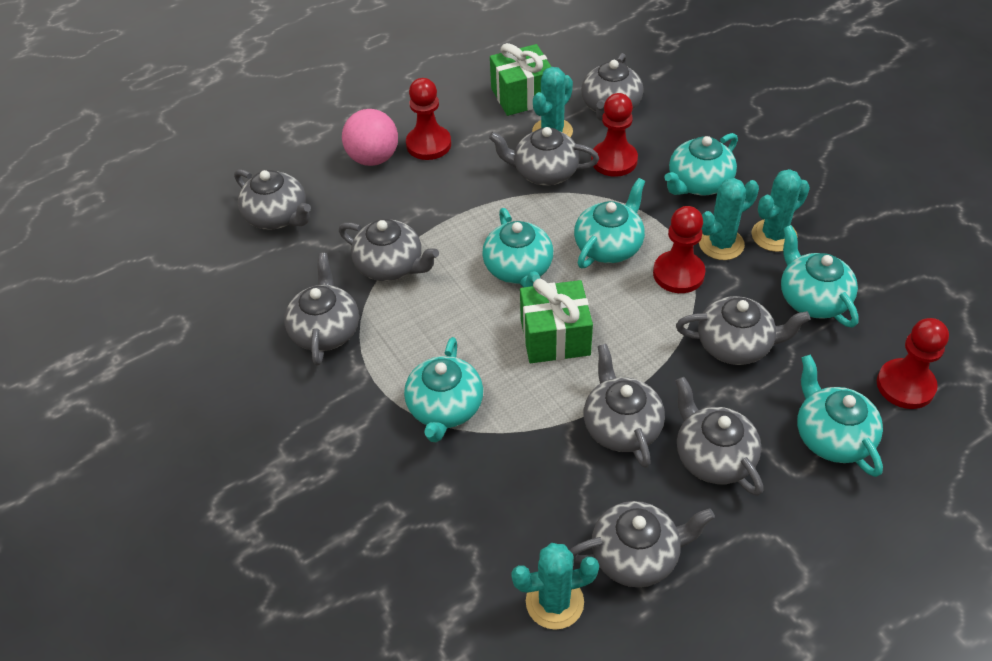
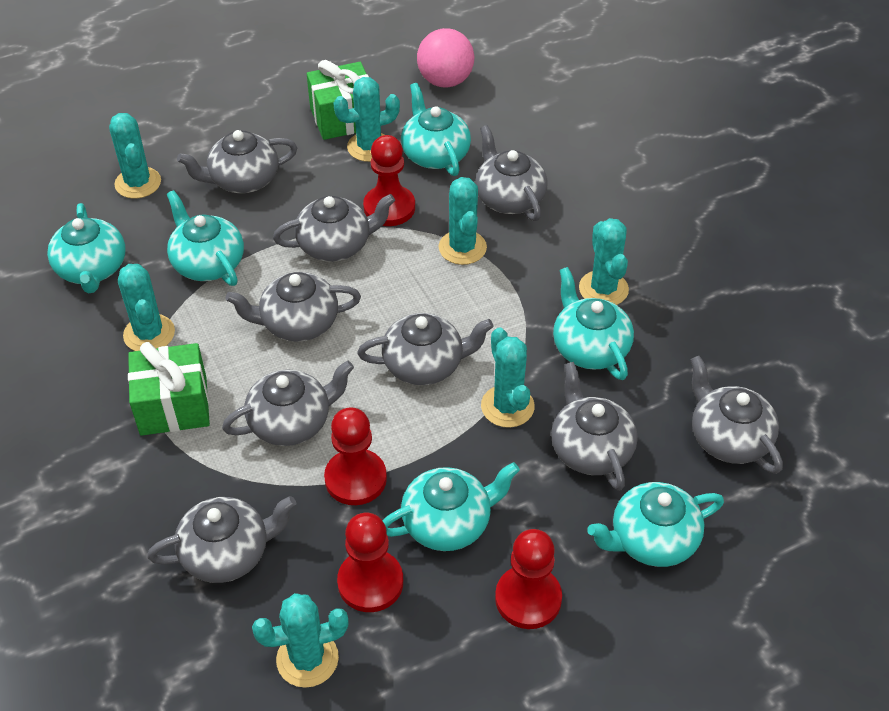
turquoise cactus: 4 -> 7

